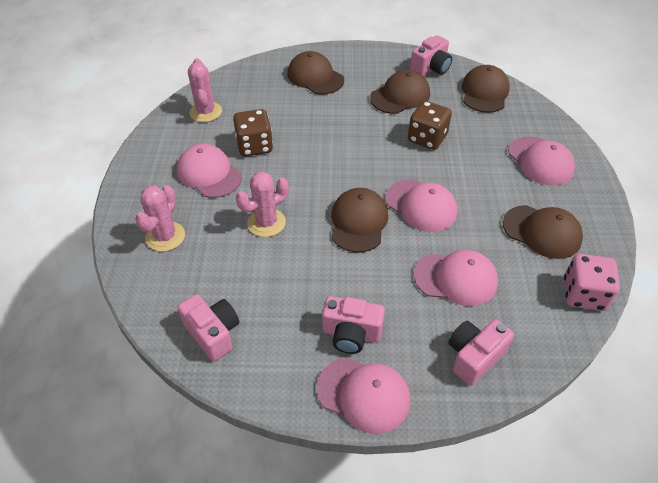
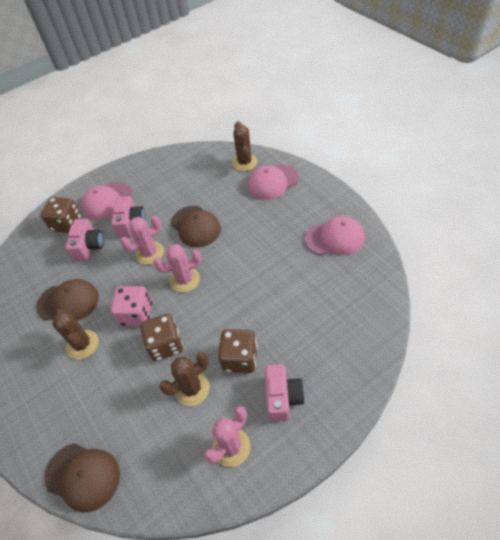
brown cactus: 0 -> 3
brown cap: 5 -> 3
brown dice: 2 -> 3
pink camera: 4 -> 3
pink cap: 5 -> 3

